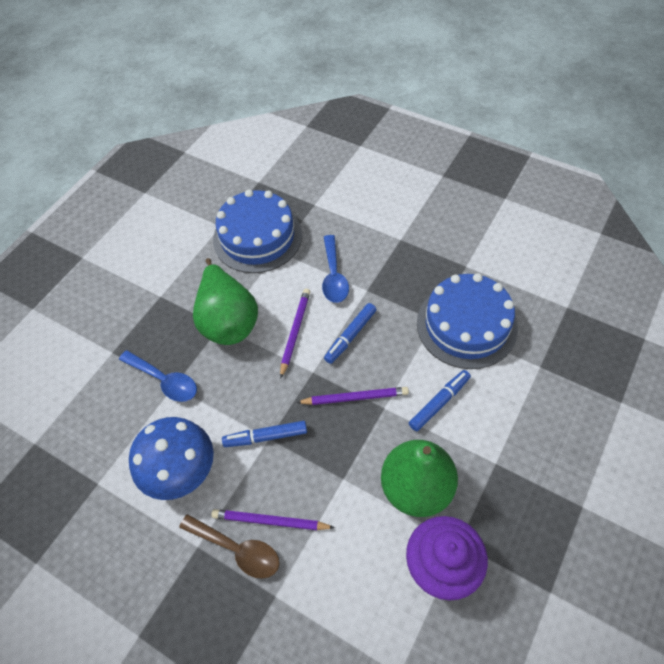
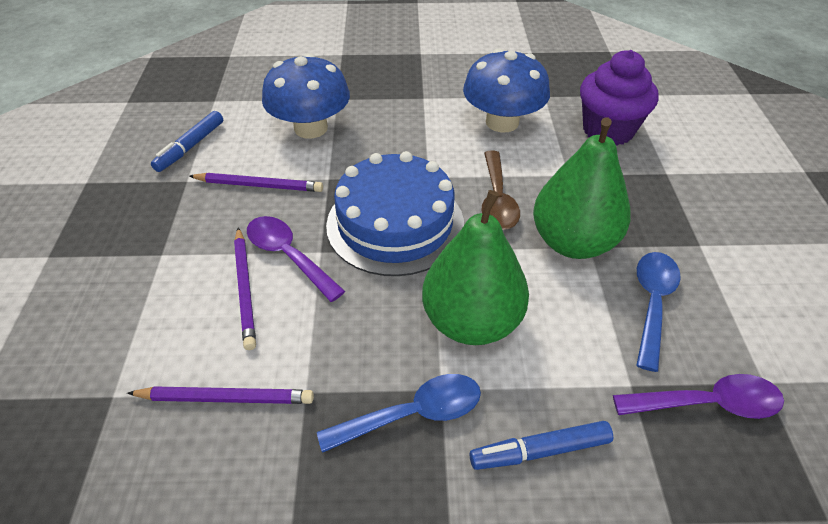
blue cake: 2 -> 1
blue marker: 3 -> 2
blue mushroom: 1 -> 2
purple spoon: 0 -> 2

